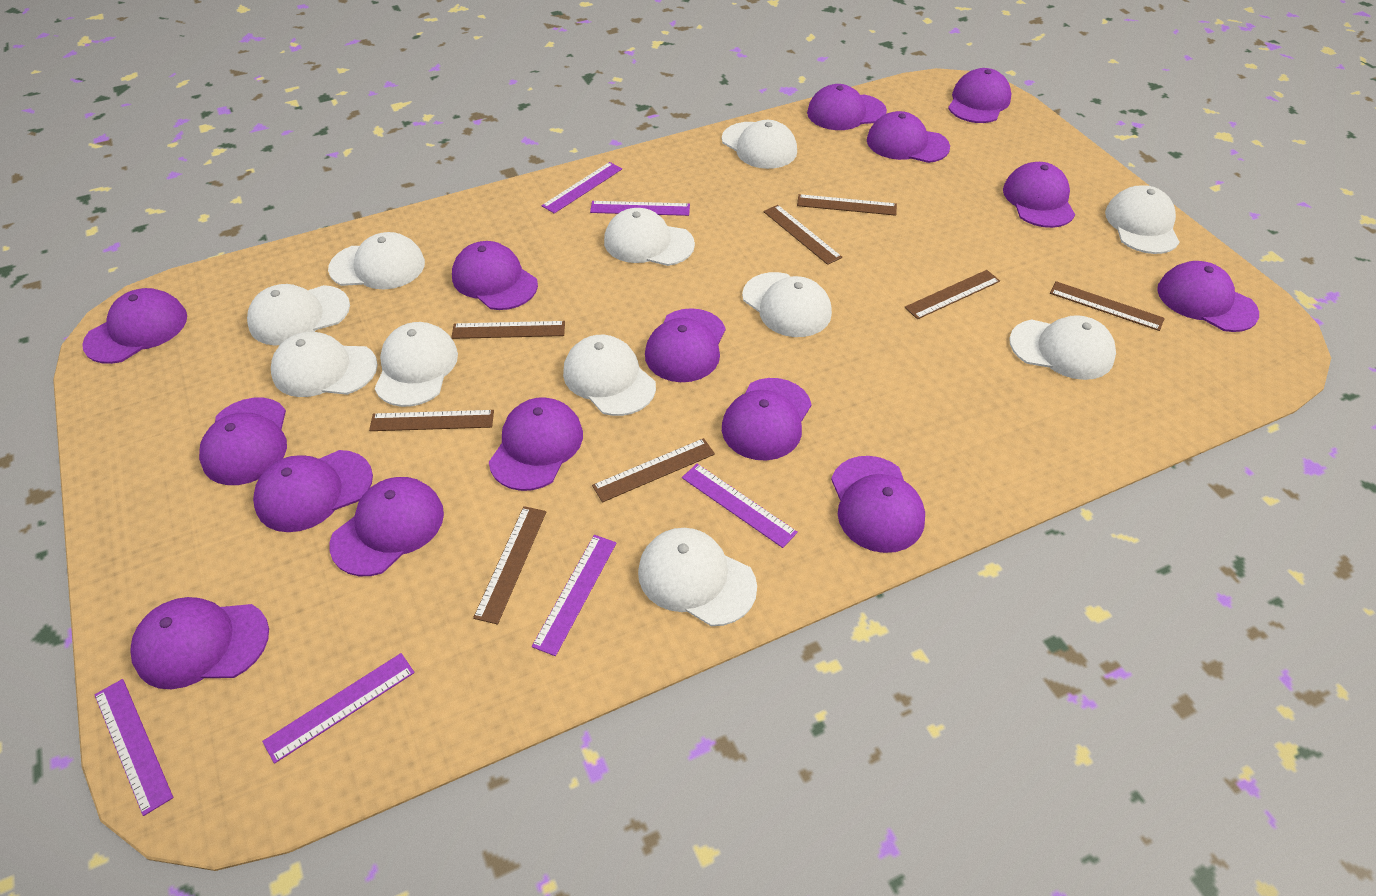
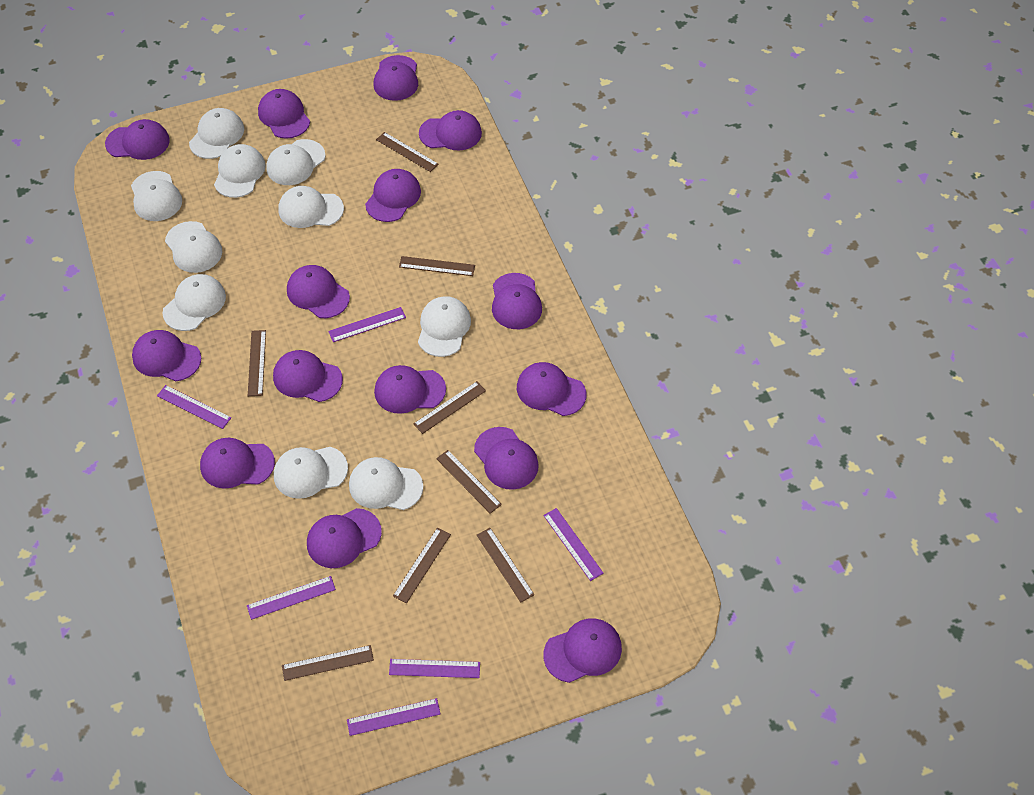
white cap: 11 -> 10

